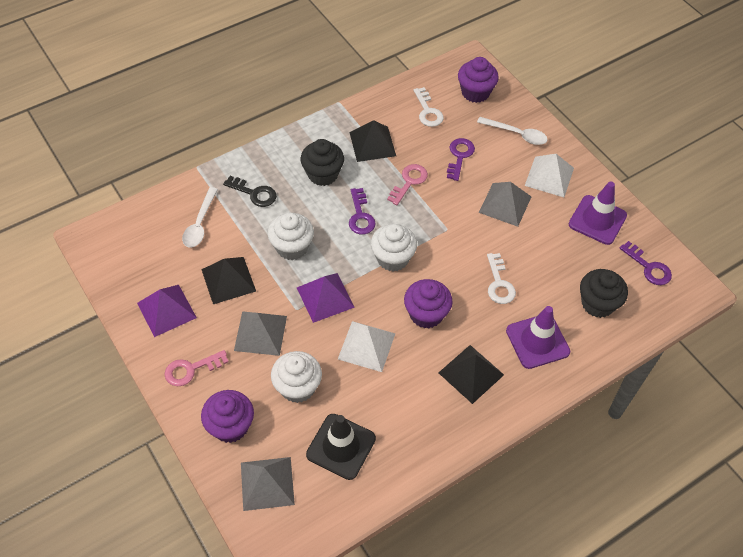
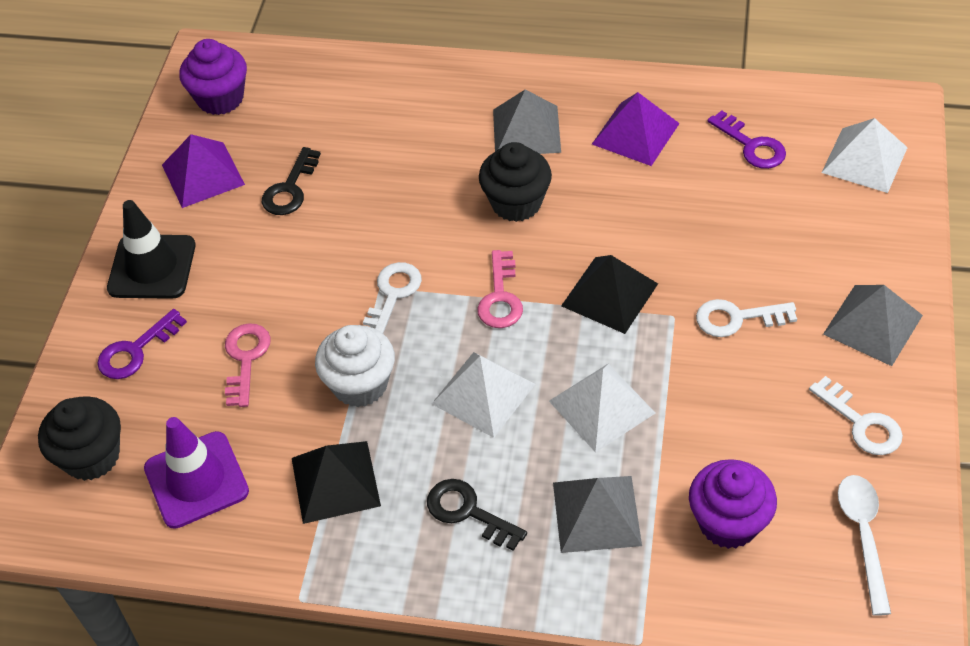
black key: 1 -> 2
black pyramid: 3 -> 2
purple cupcake: 3 -> 2
purple key: 3 -> 2
purple traffic cone: 2 -> 1
white cupcake: 3 -> 1
white key: 2 -> 3
white pyramid: 2 -> 3
white spoon: 2 -> 1

